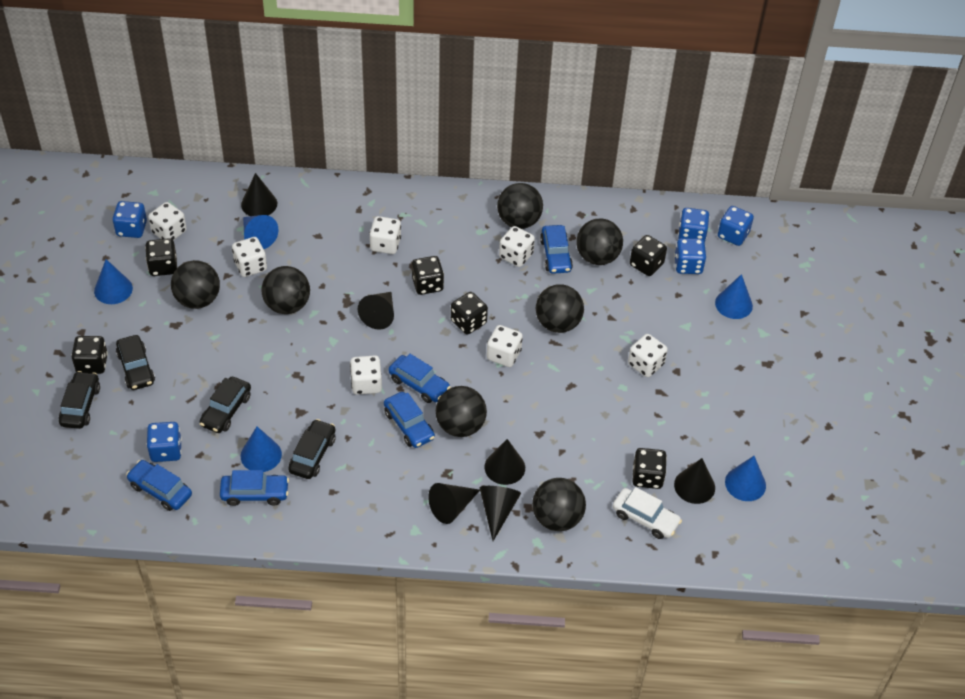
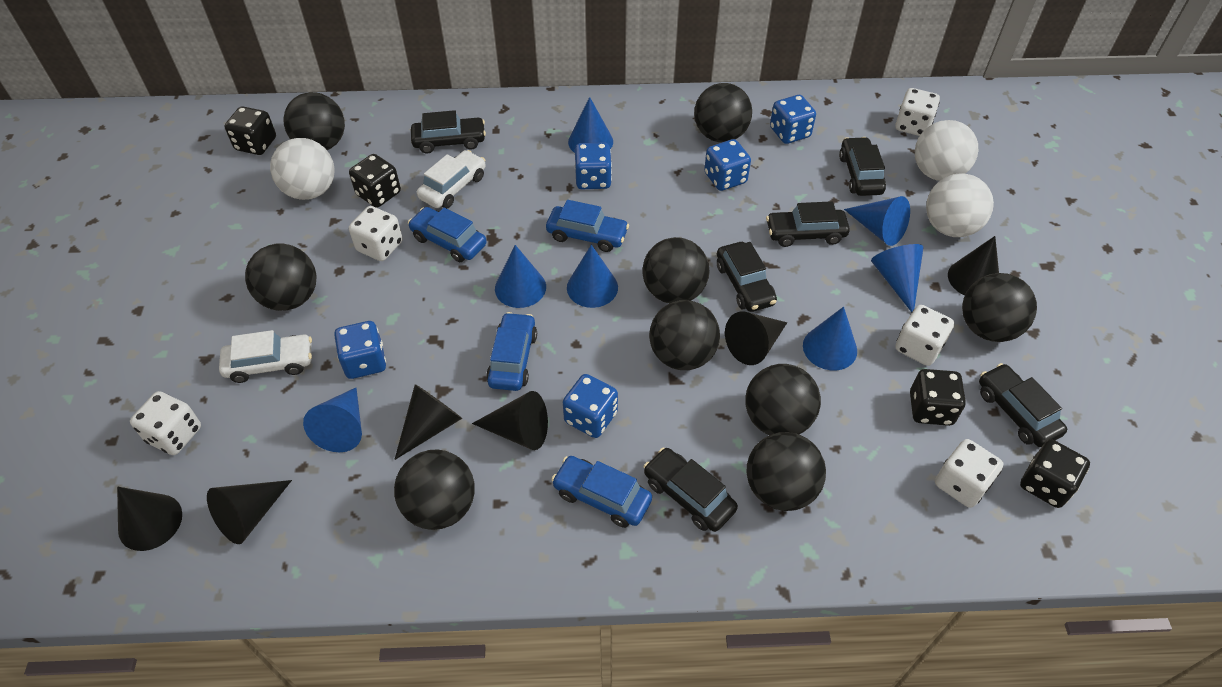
black ball: 7 -> 9
black car: 4 -> 6
black dice: 6 -> 4
blue car: 5 -> 4
blue cone: 5 -> 7
white ball: 0 -> 3
white car: 1 -> 2
white dice: 7 -> 5

